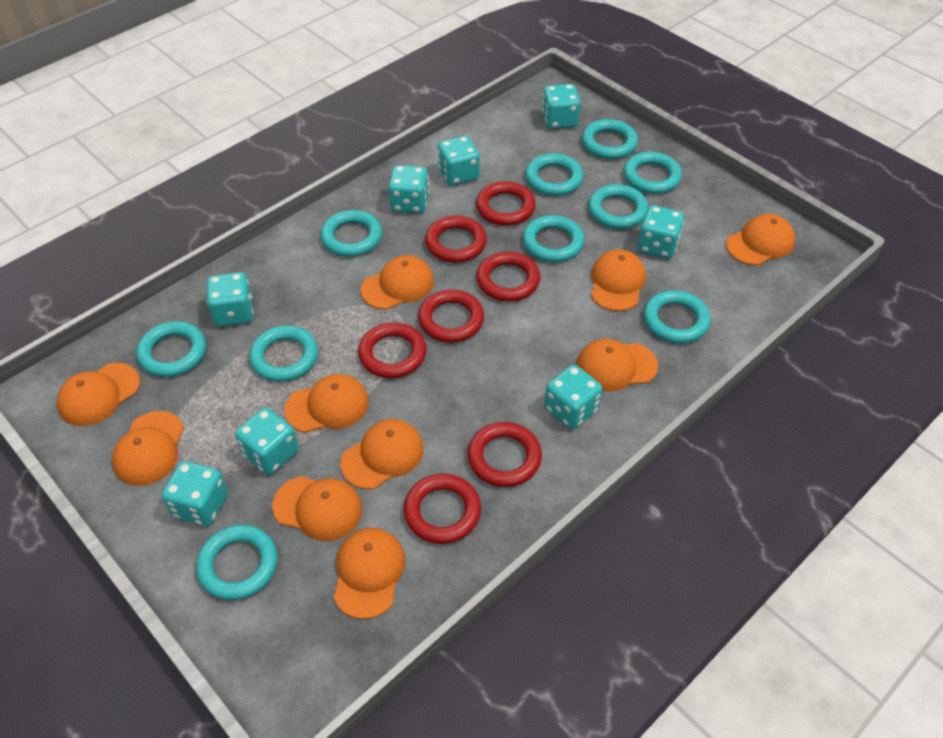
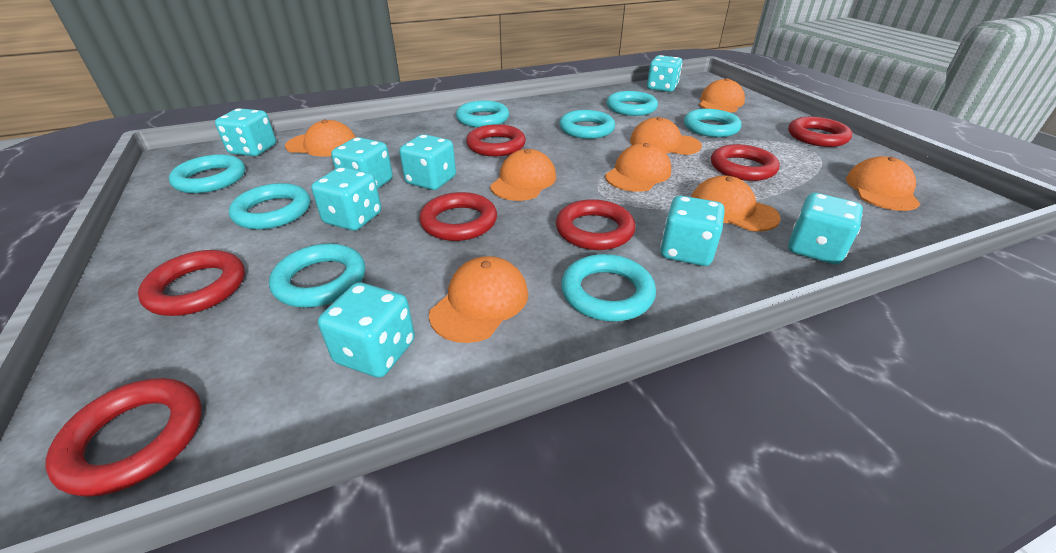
orange cap: 10 -> 8
turquoise ring: 10 -> 8

